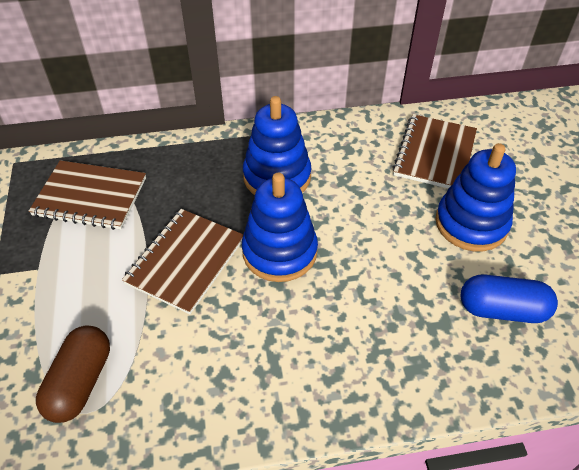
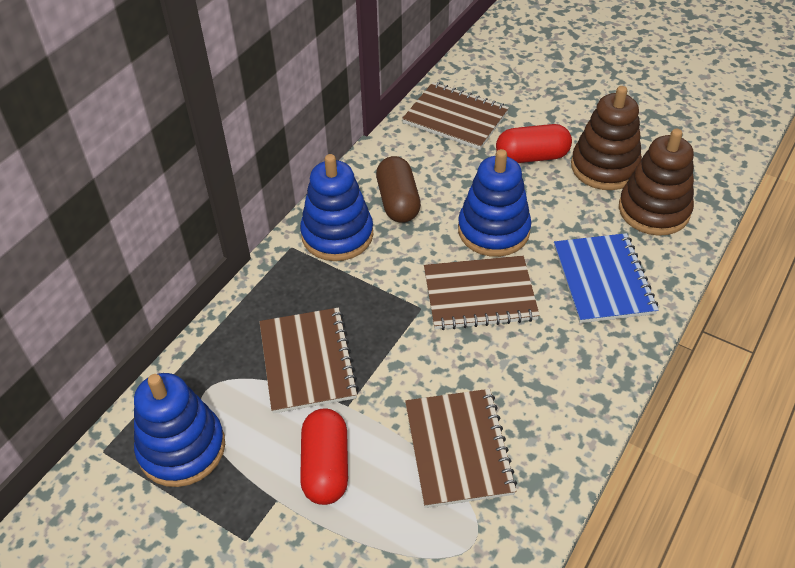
blue capsule: 1 -> 0
blue notebook: 0 -> 1
brown notebook: 3 -> 4
brown stacking toy: 0 -> 2
red capsule: 0 -> 2

